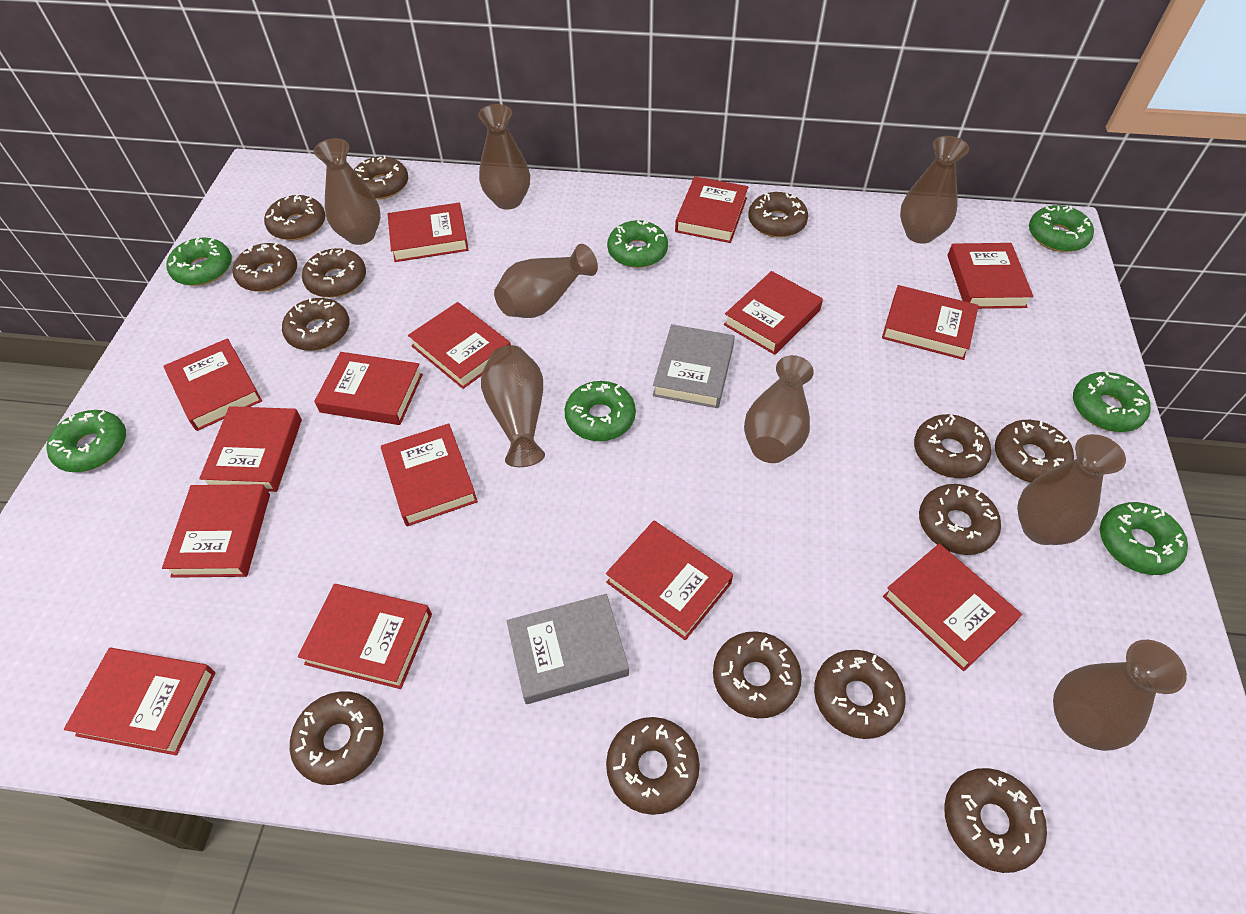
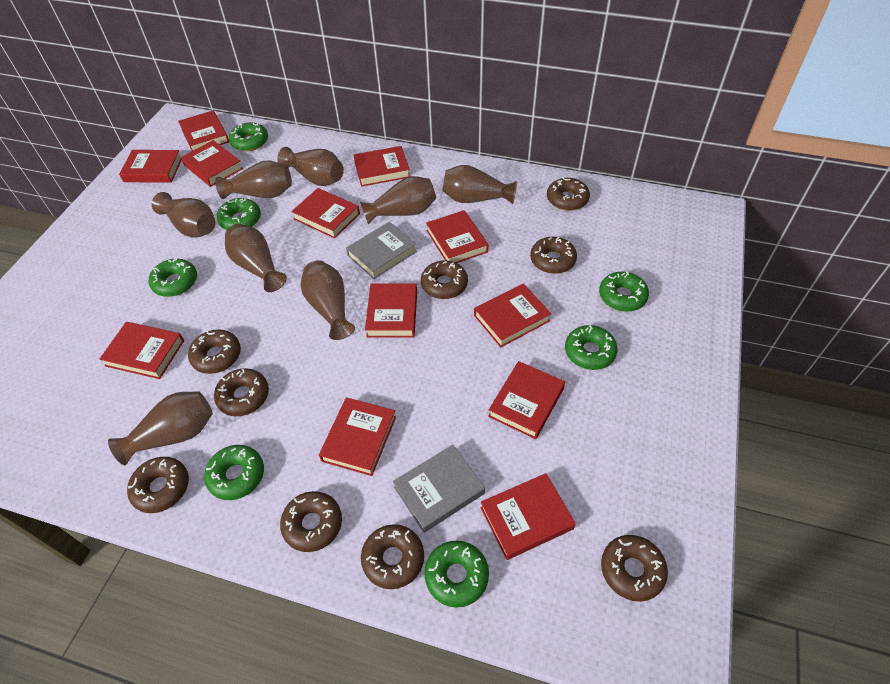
brown donut: 14 -> 9
red book: 15 -> 12

